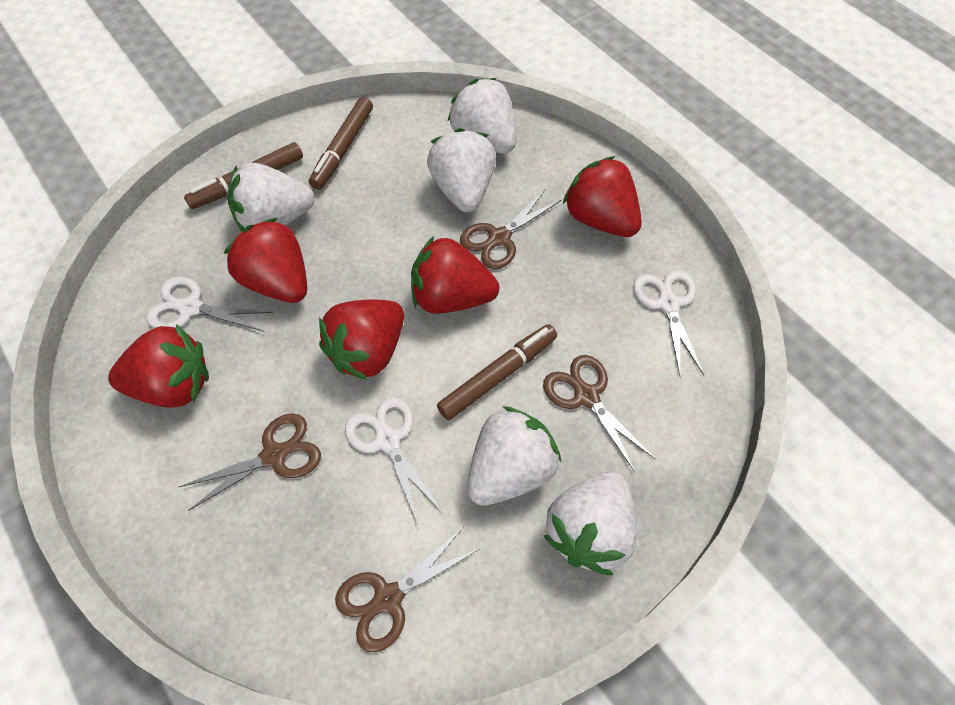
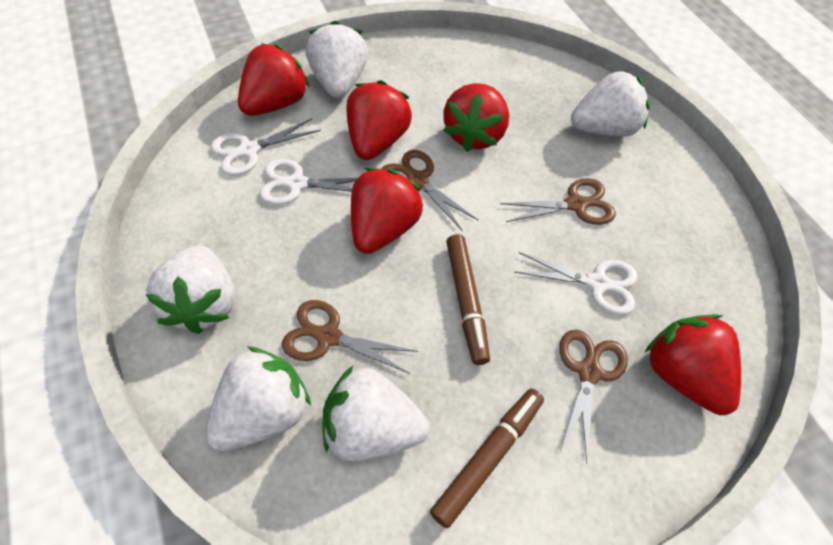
brown marker: 3 -> 2

